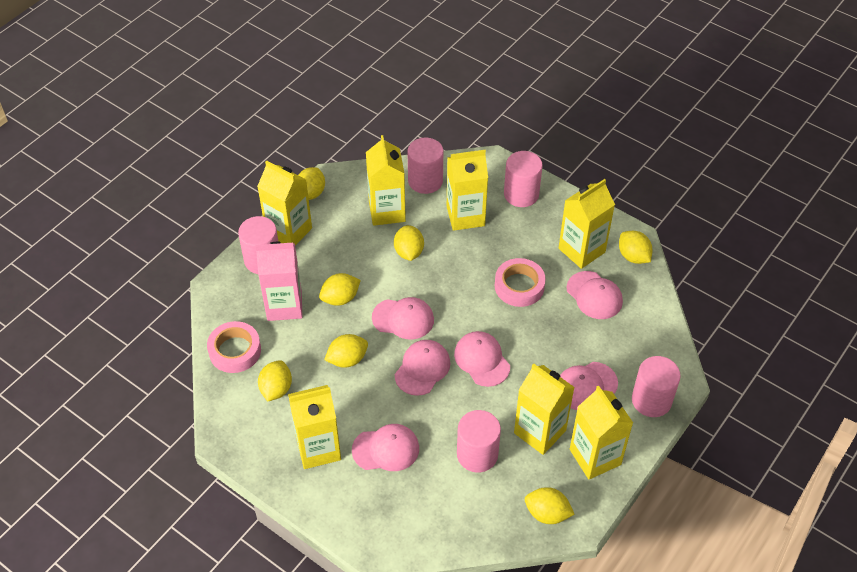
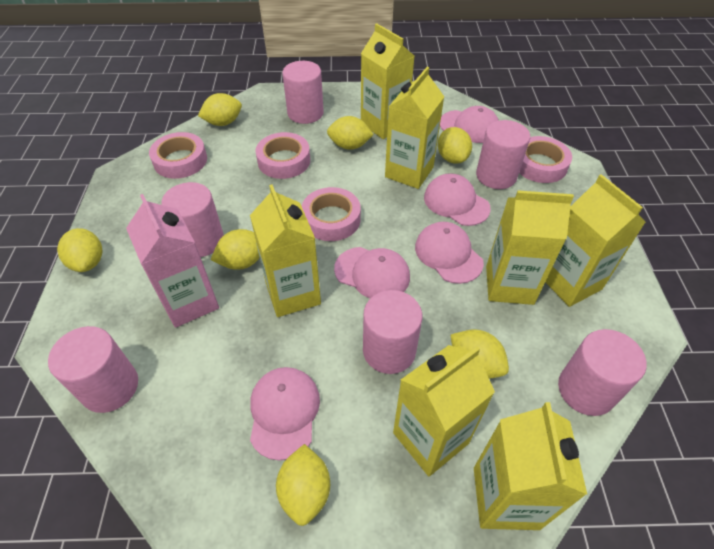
pink cap: 6 -> 5
pink cylinder: 5 -> 6
pink tape: 2 -> 4

